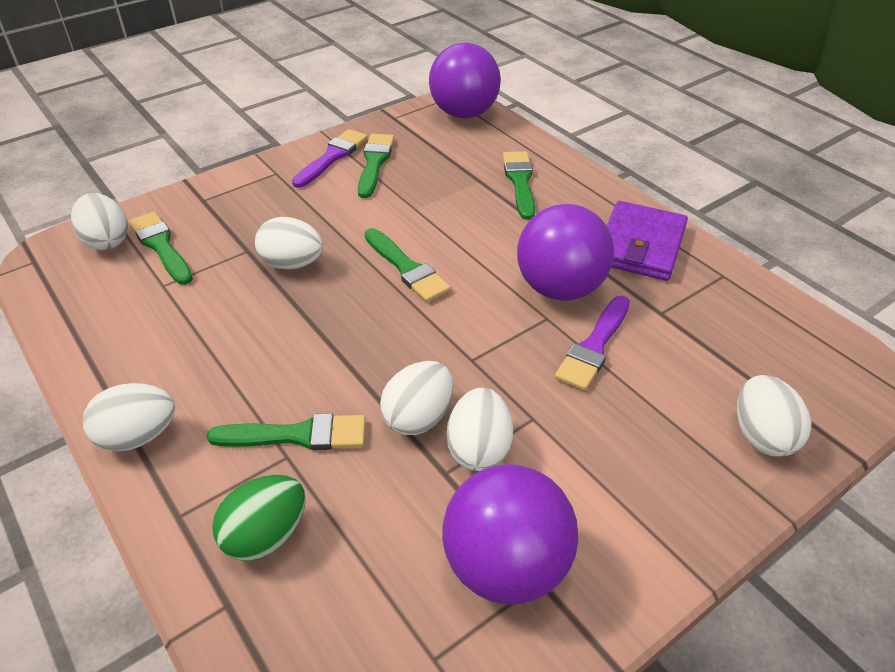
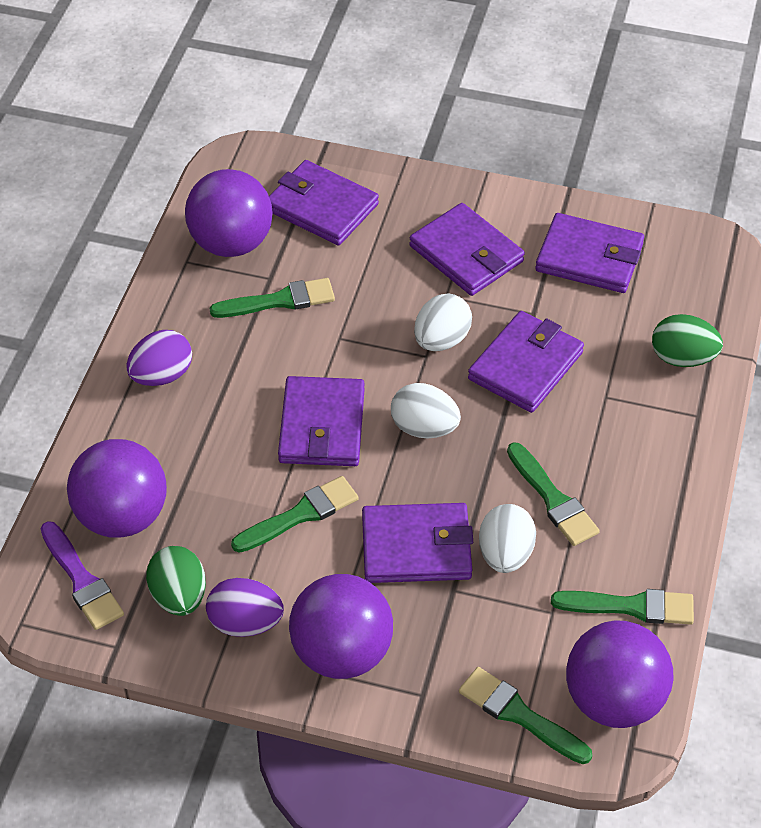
green egg: 1 -> 2
purple ball: 3 -> 4
purple brush: 2 -> 1
purple egg: 0 -> 2
purple wallet: 1 -> 6
white egg: 6 -> 3

